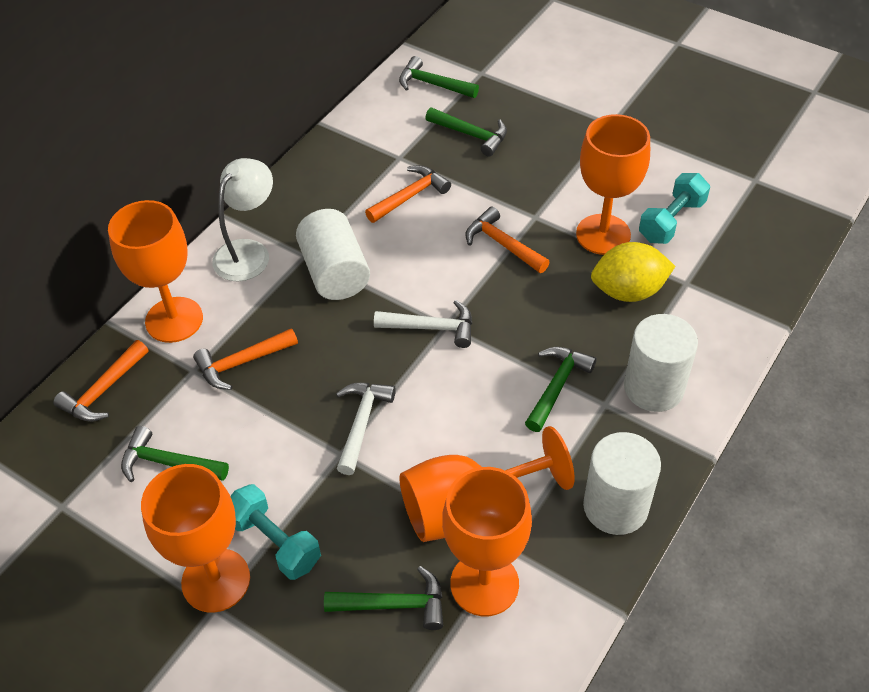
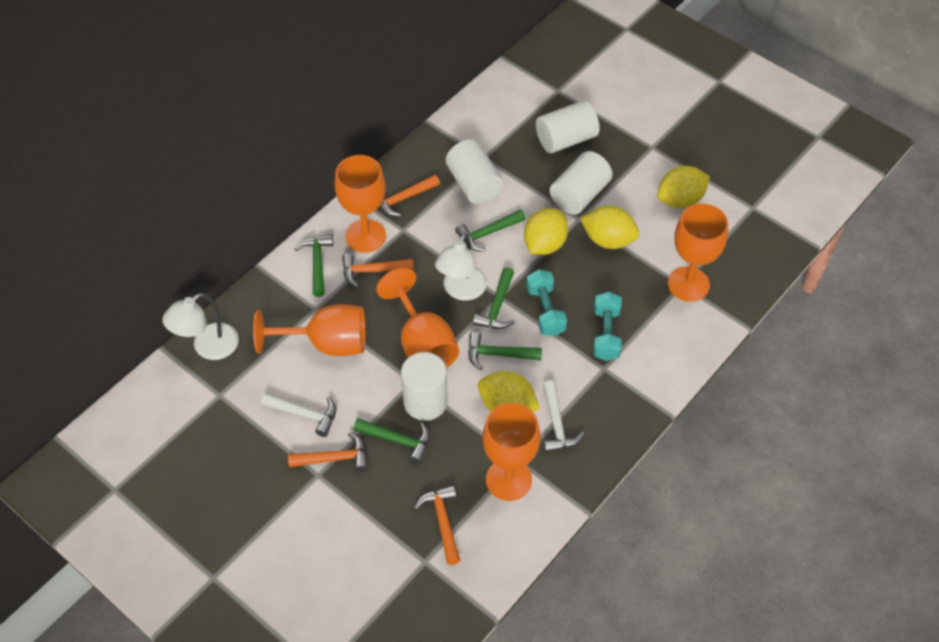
white cylinder: 3 -> 4
white lamp: 1 -> 2
yellow lemon: 1 -> 4

